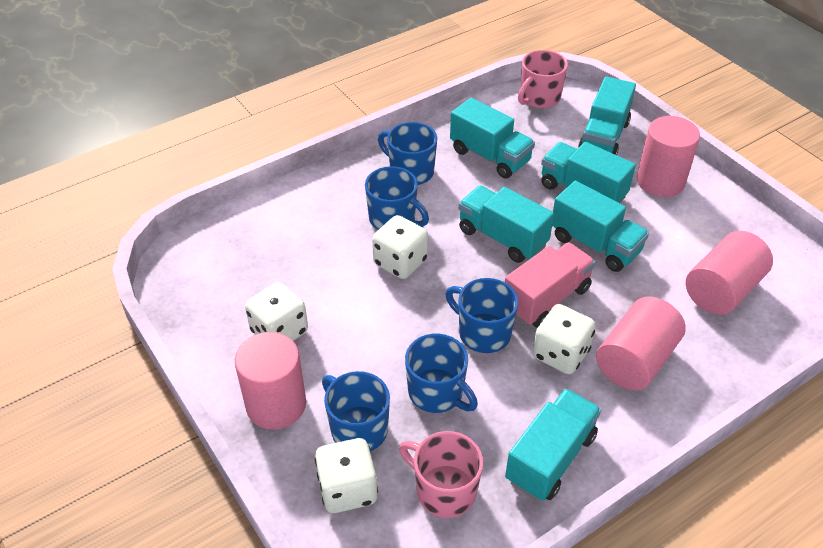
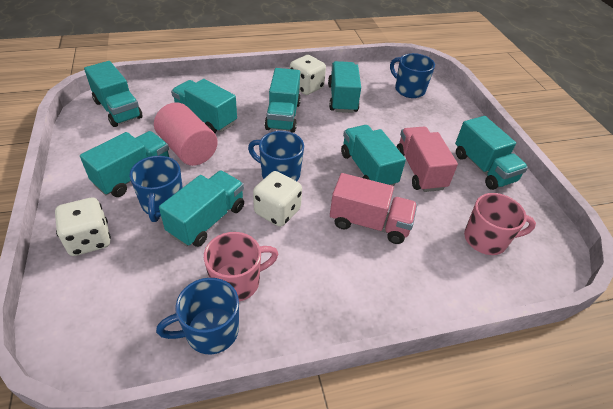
blue mug: 5 -> 4
pink cylinder: 4 -> 1
pink truck: 1 -> 2
turquoise truck: 6 -> 8
white dice: 4 -> 3

